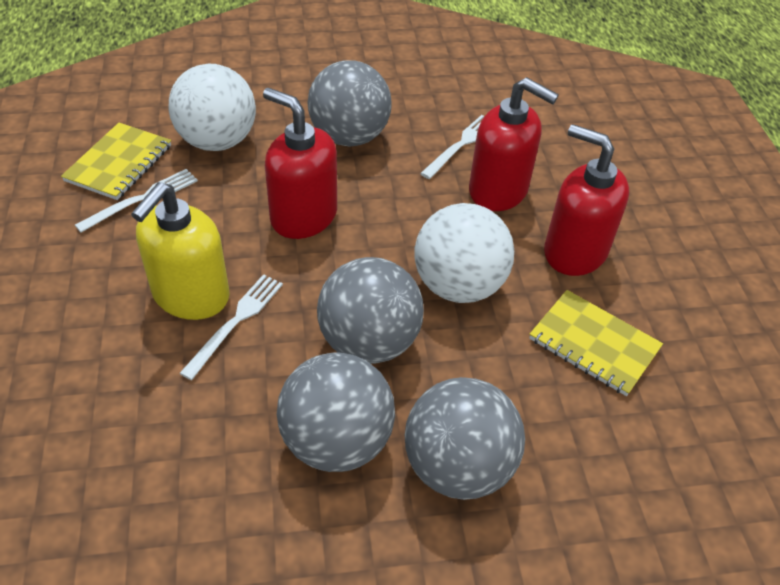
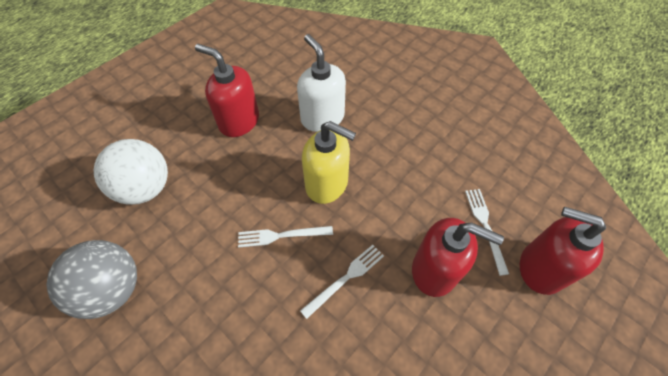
grey ball: 4 -> 1
white ball: 2 -> 1
white soap dispenser: 0 -> 1
yellow notebook: 2 -> 0

